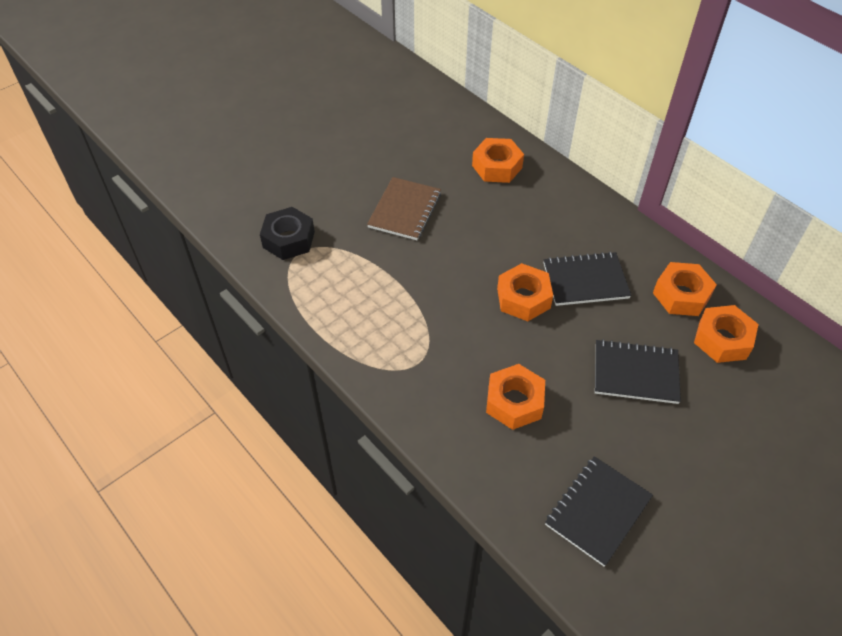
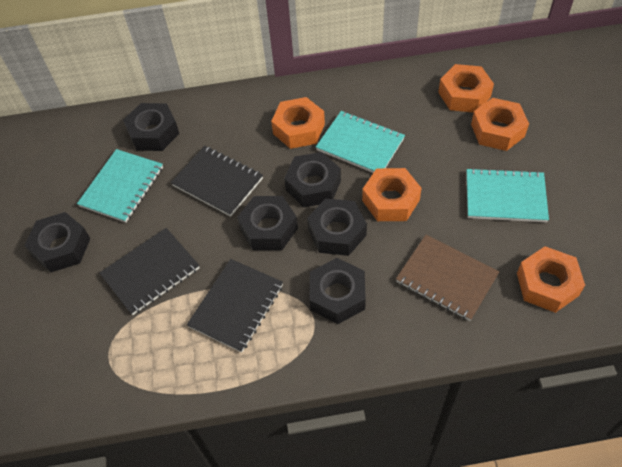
black nut: 1 -> 6
turquoise notebook: 0 -> 3

